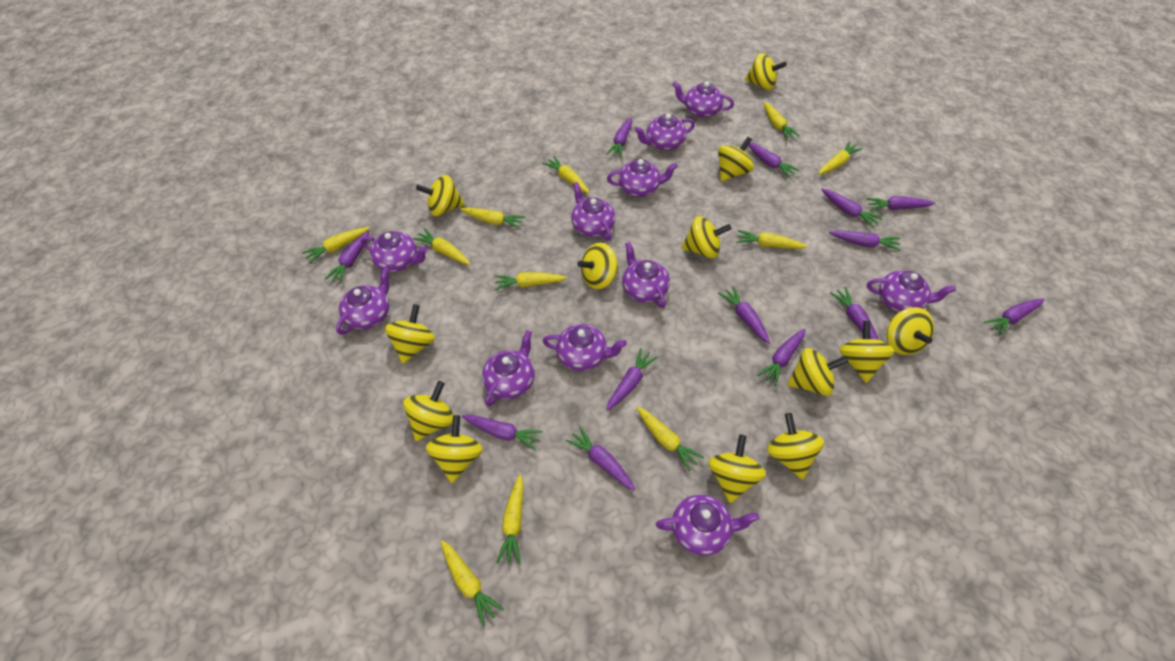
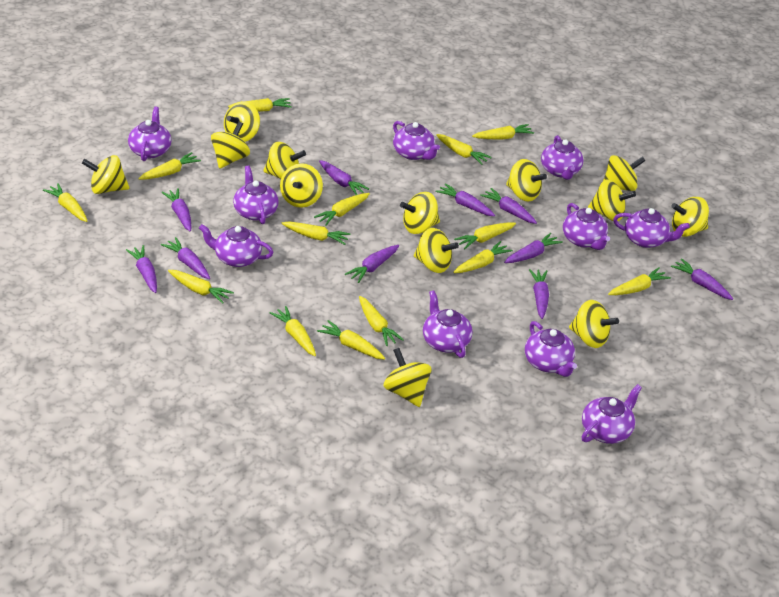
purple carrot: 13 -> 10
purple teapot: 11 -> 10
yellow carrot: 11 -> 14

